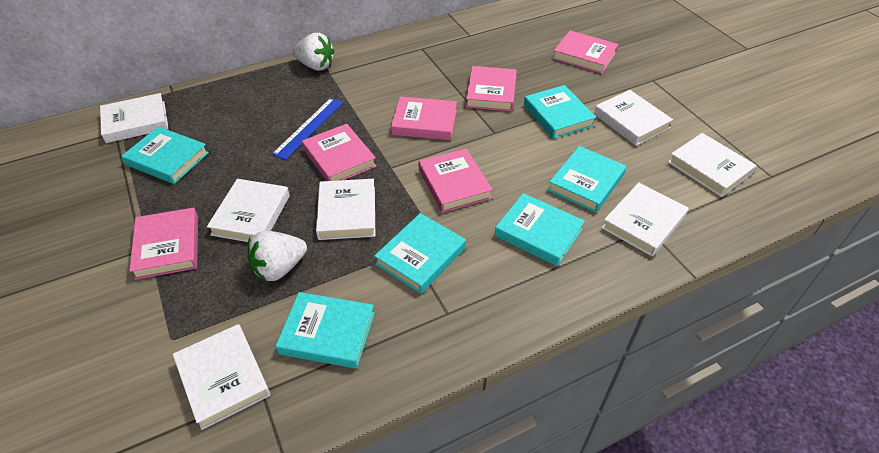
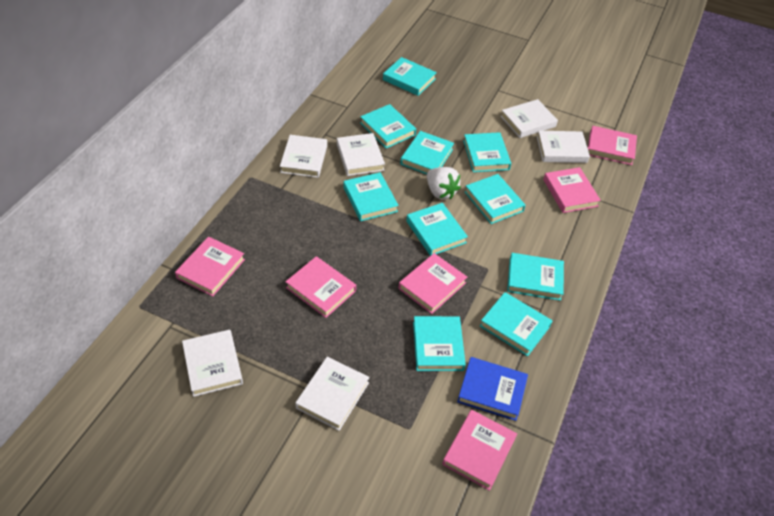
blue book: 0 -> 1
blue ruler: 1 -> 0
turquoise book: 6 -> 10
white book: 7 -> 6
white strawberry: 2 -> 1

